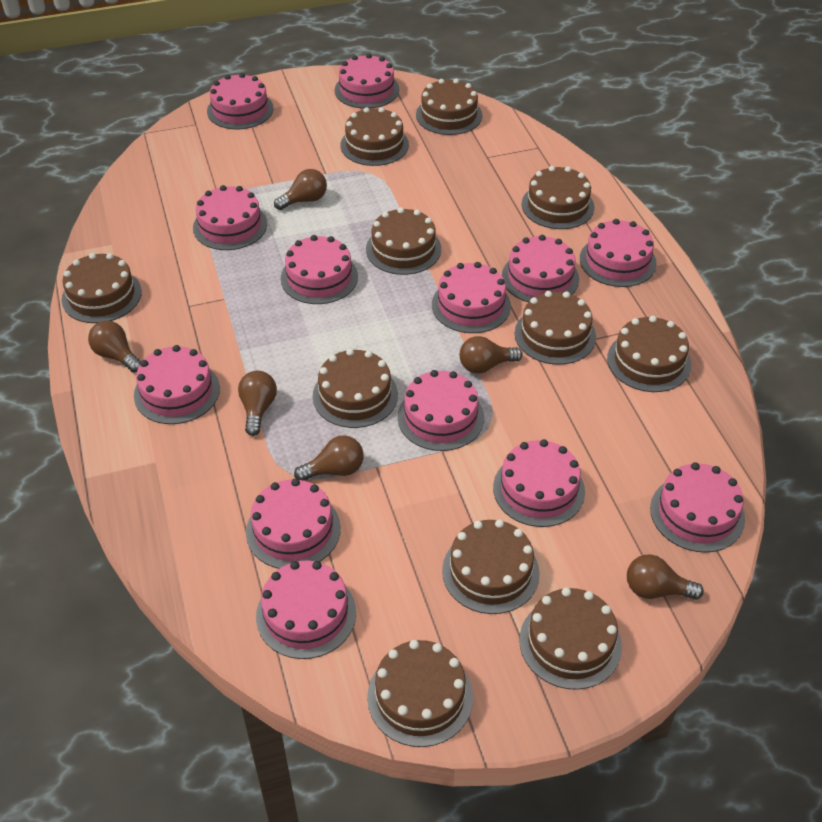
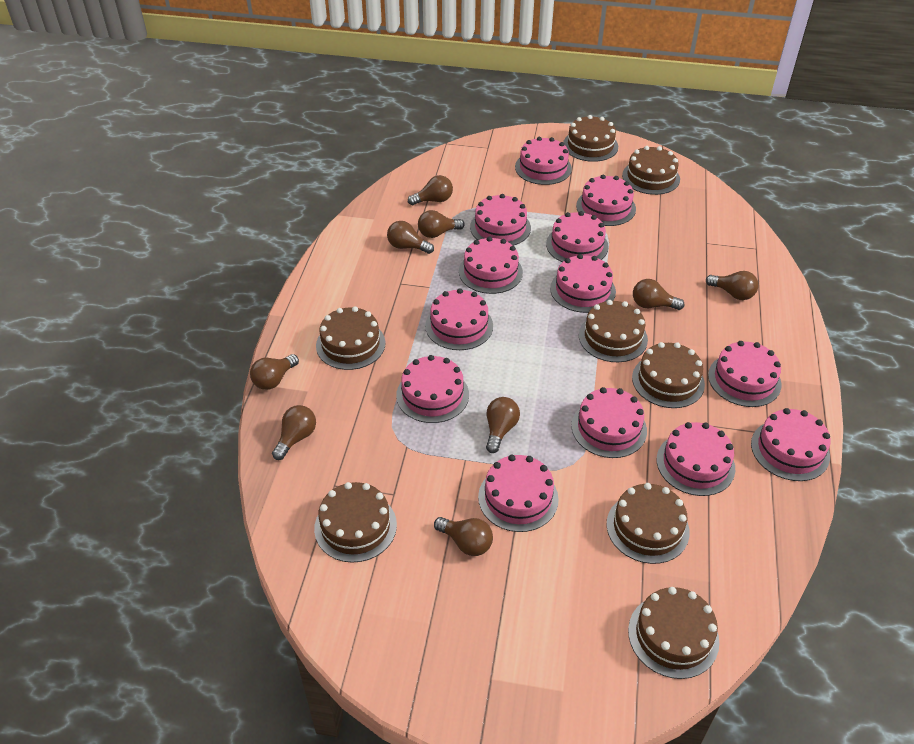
brown cake: 11 -> 8
brown light bulb: 6 -> 9

